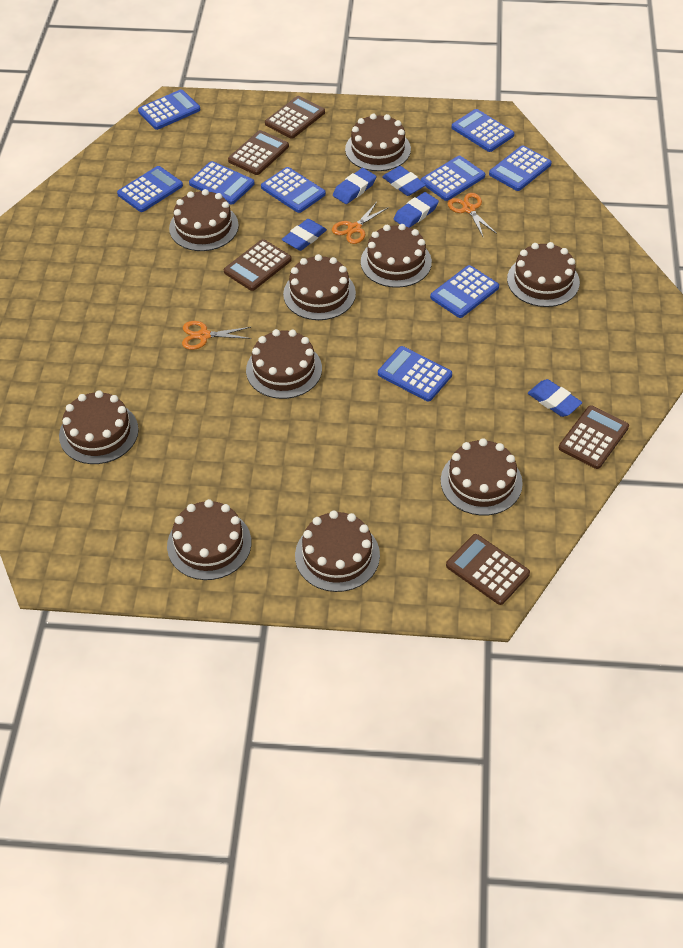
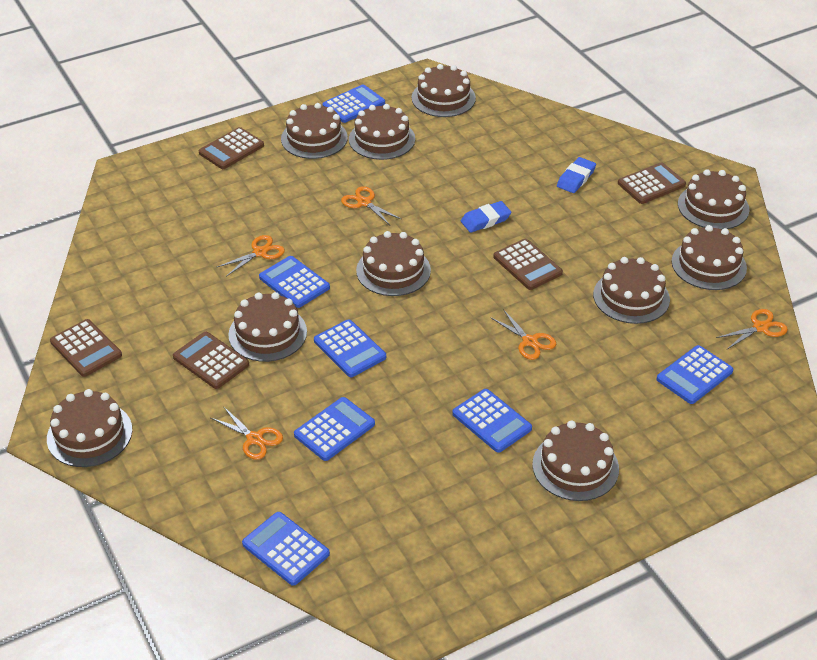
blue calculator: 9 -> 7
blue eraser: 5 -> 2
orange scissors: 3 -> 5

